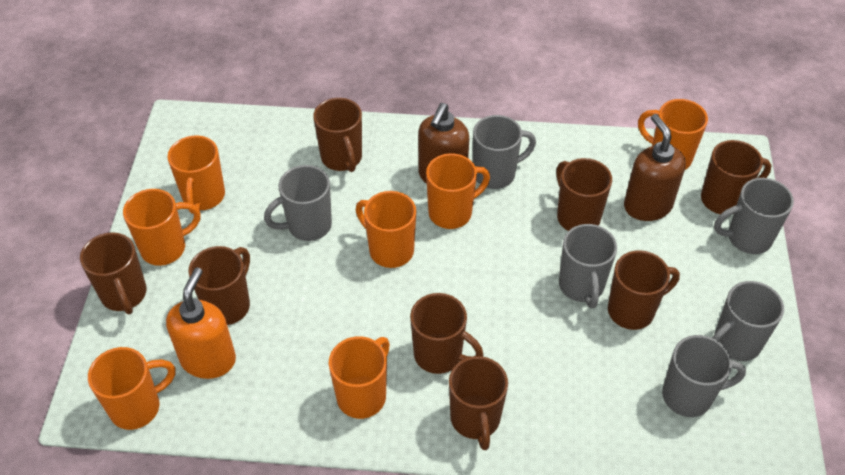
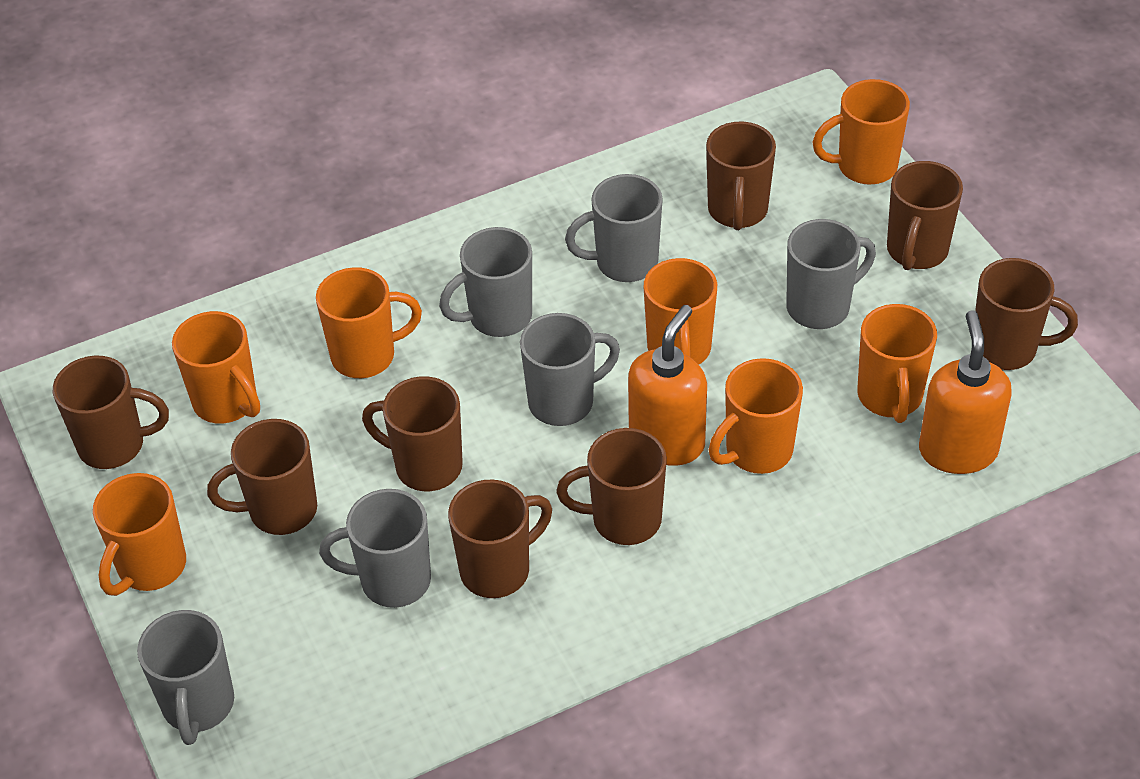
brown soap dispenser: 2 -> 0
orange soap dispenser: 1 -> 2

